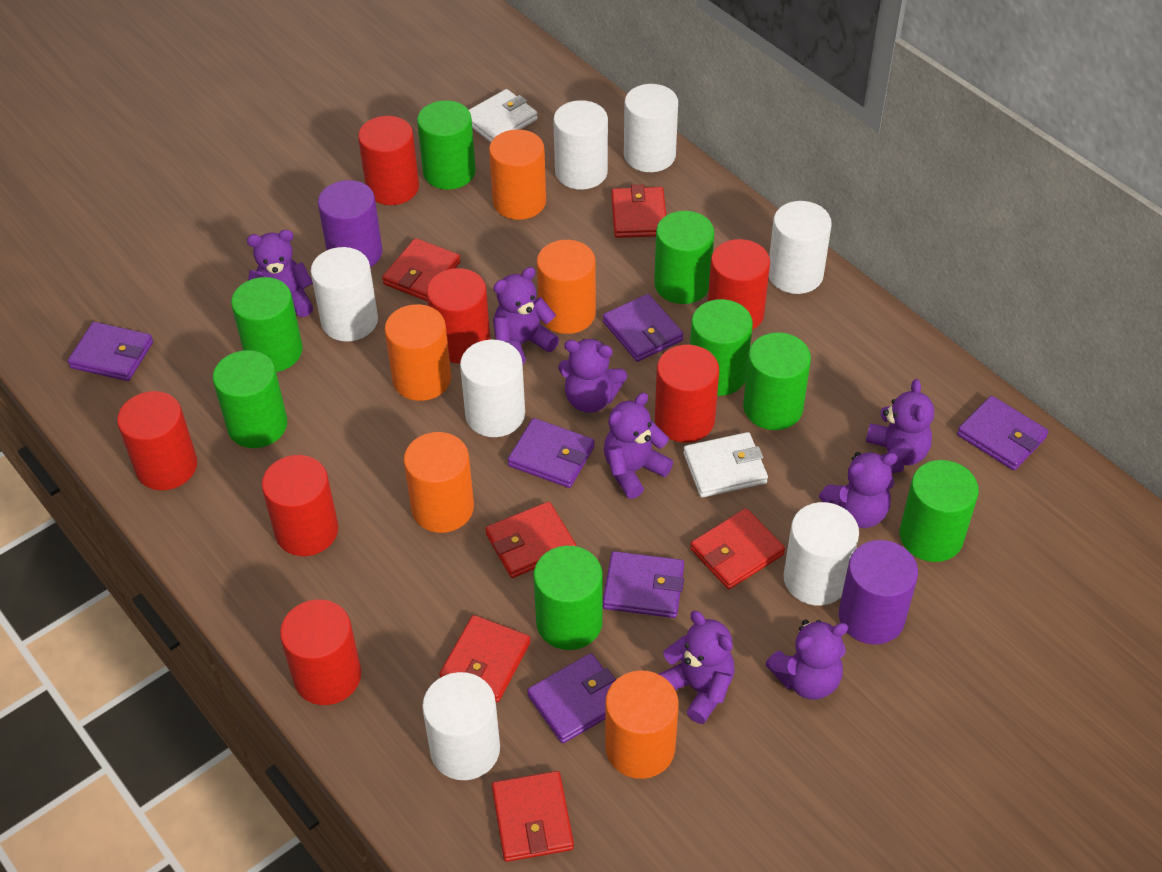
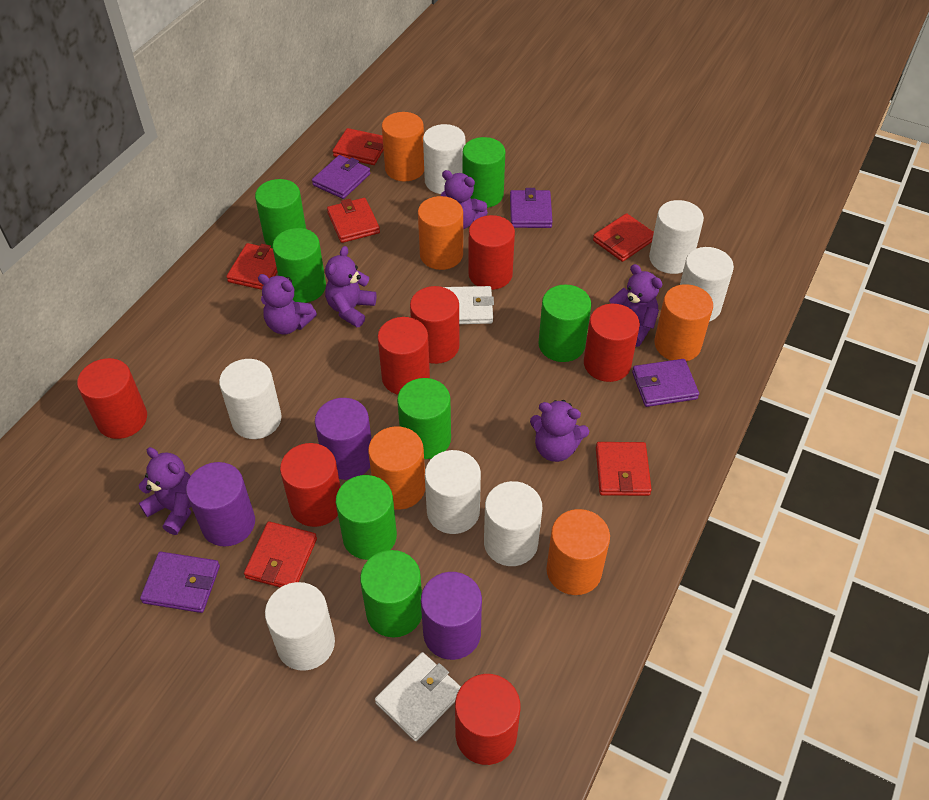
green cylinder: 8 -> 7
purple cylinder: 2 -> 3
purple teddy bear: 8 -> 6
purple wallet: 6 -> 4

